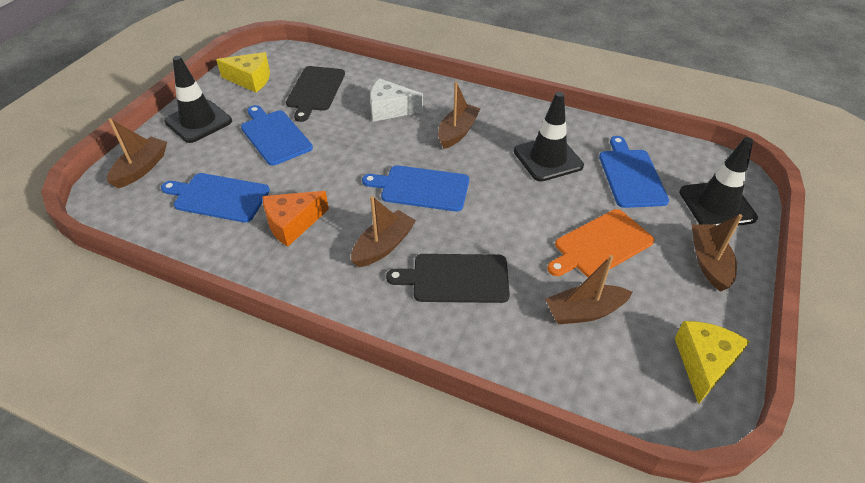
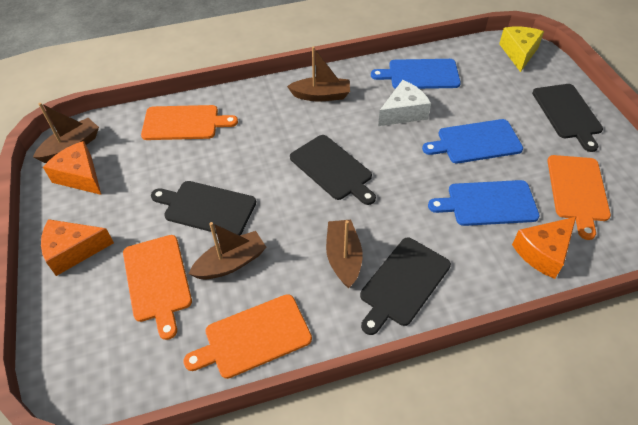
black cutting board: 2 -> 4
black traffic cone: 3 -> 0
blue cutting board: 4 -> 3
brown boat: 5 -> 4
orange cheese: 1 -> 3
orange cutting board: 1 -> 4
yellow cheese: 2 -> 1

